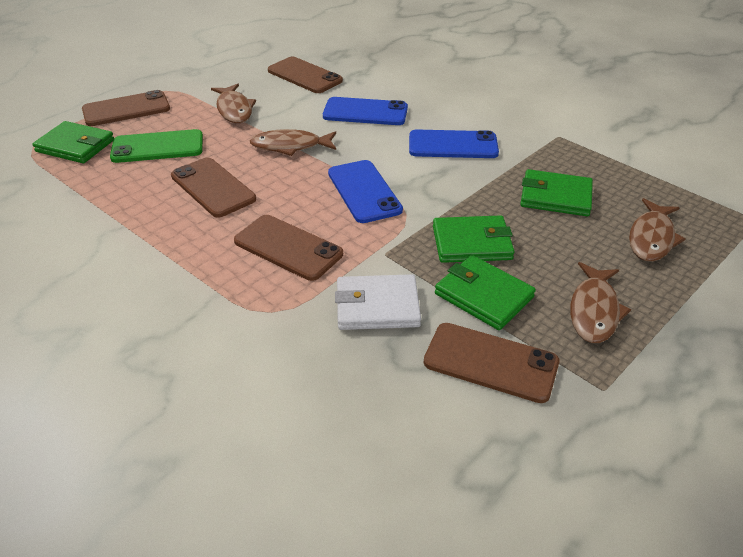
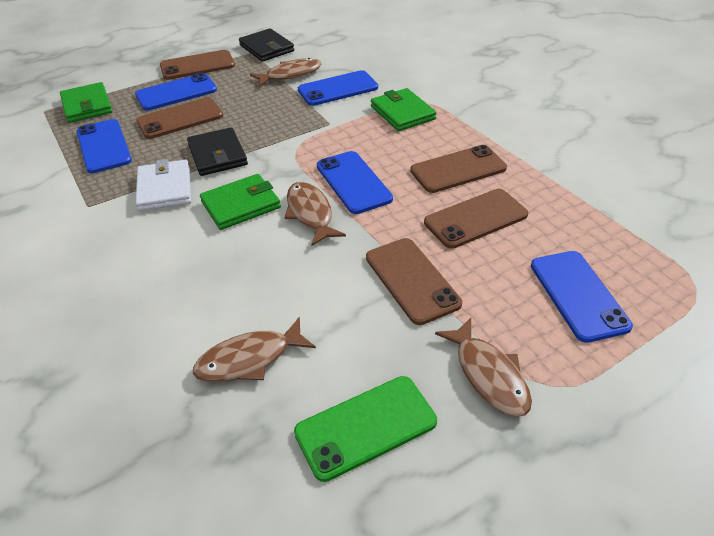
black wallet: 0 -> 2
blue phone: 3 -> 5
green wallet: 4 -> 3

